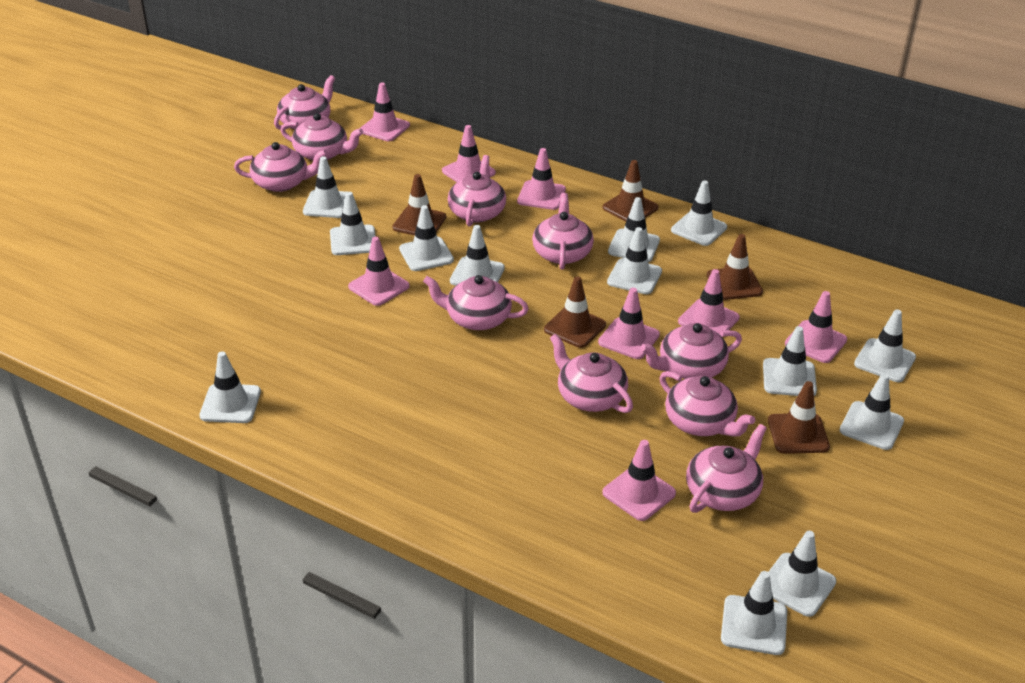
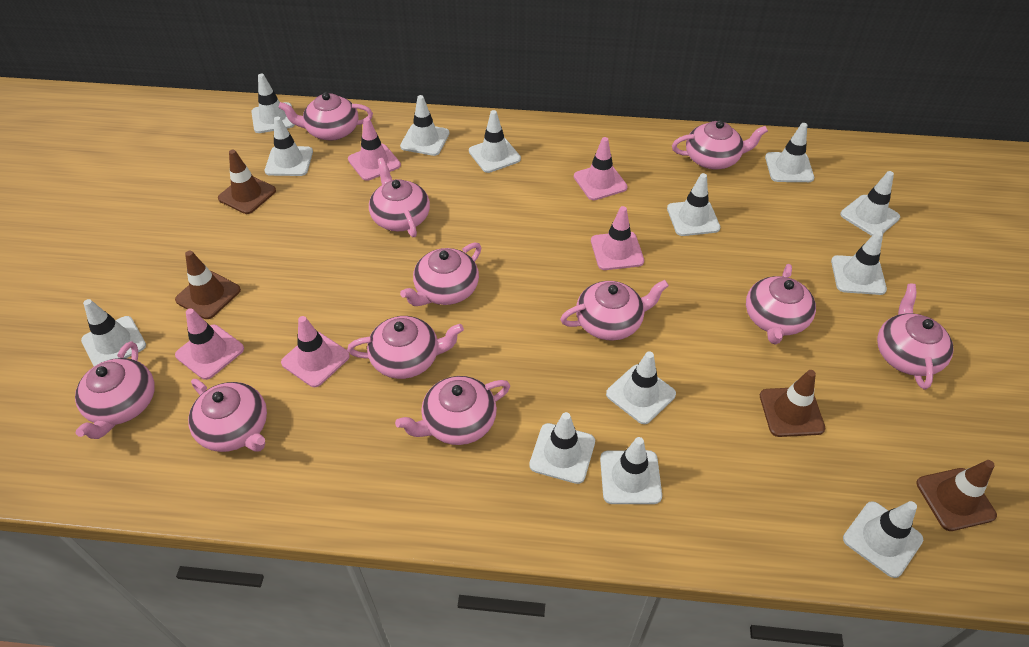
brown traffic cone: 5 -> 4
pink teapot: 10 -> 11
pink traffic cone: 8 -> 5

